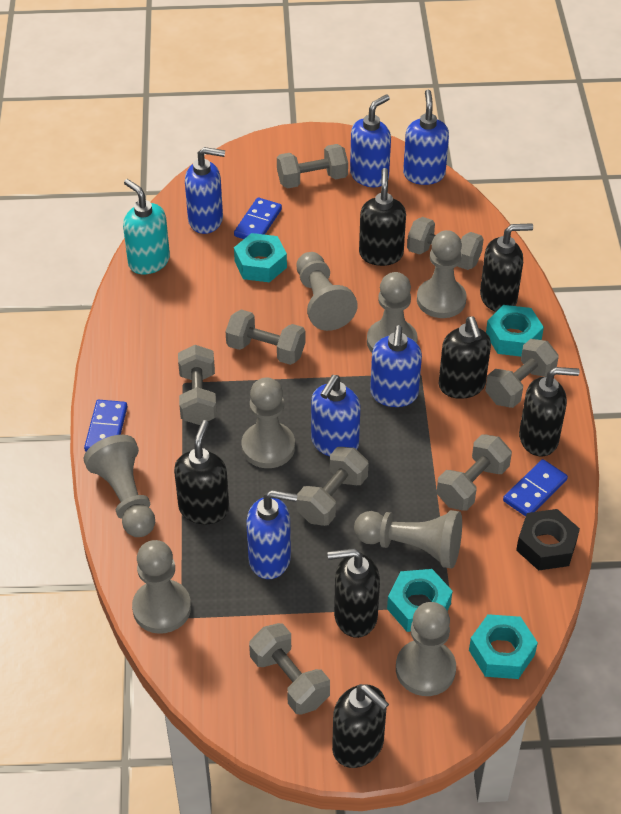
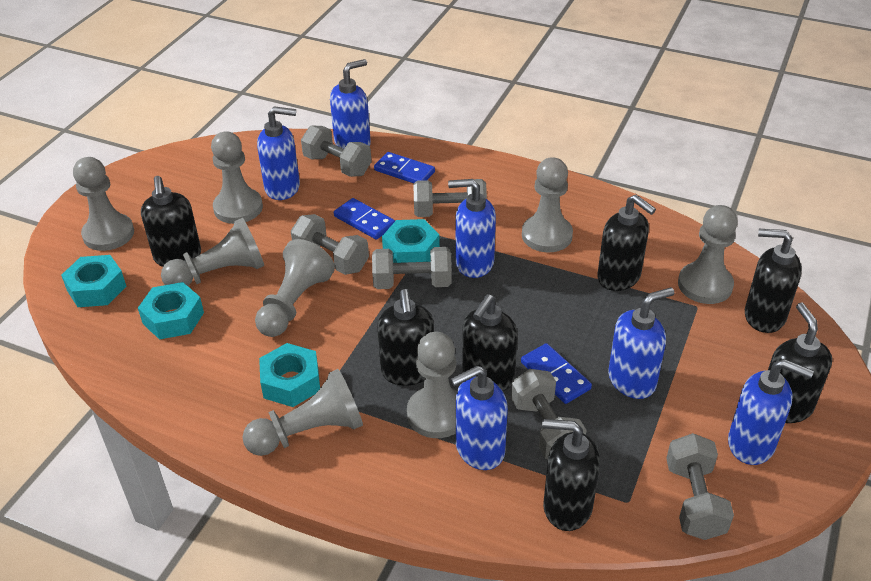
black nut: 1 -> 0
grey dumbbell: 8 -> 6
turquoise soap dispenser: 1 -> 0

